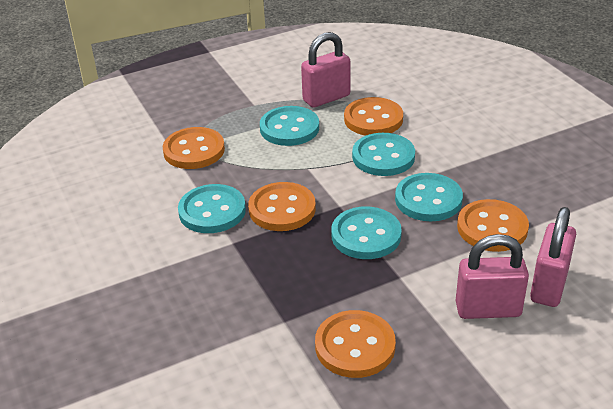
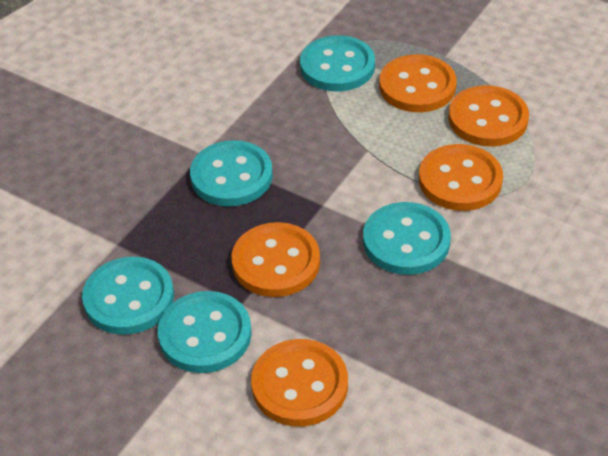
pink padlock: 3 -> 0

